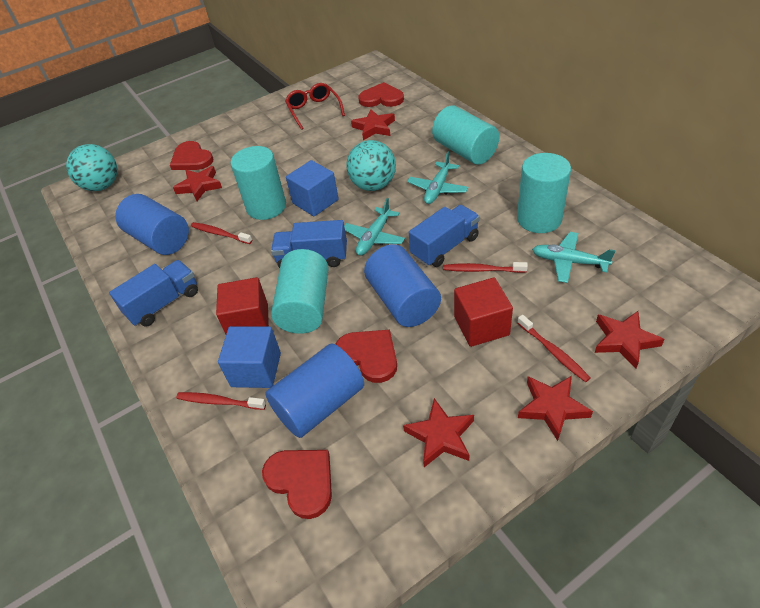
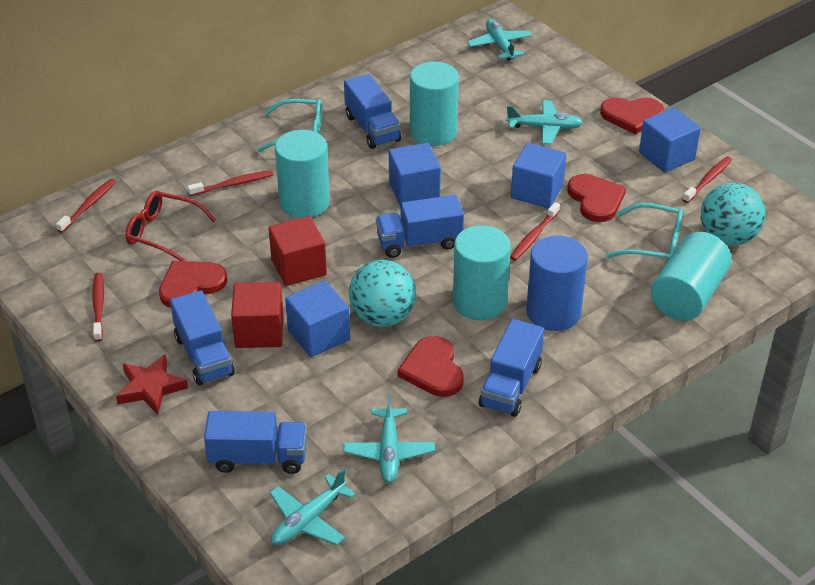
blue cube: 2 -> 4
blue cylinder: 3 -> 1
blue truck: 3 -> 5
red star: 5 -> 1
red toothbrush: 4 -> 5
turquoise glasses: 0 -> 2
turquoise plane: 3 -> 4

